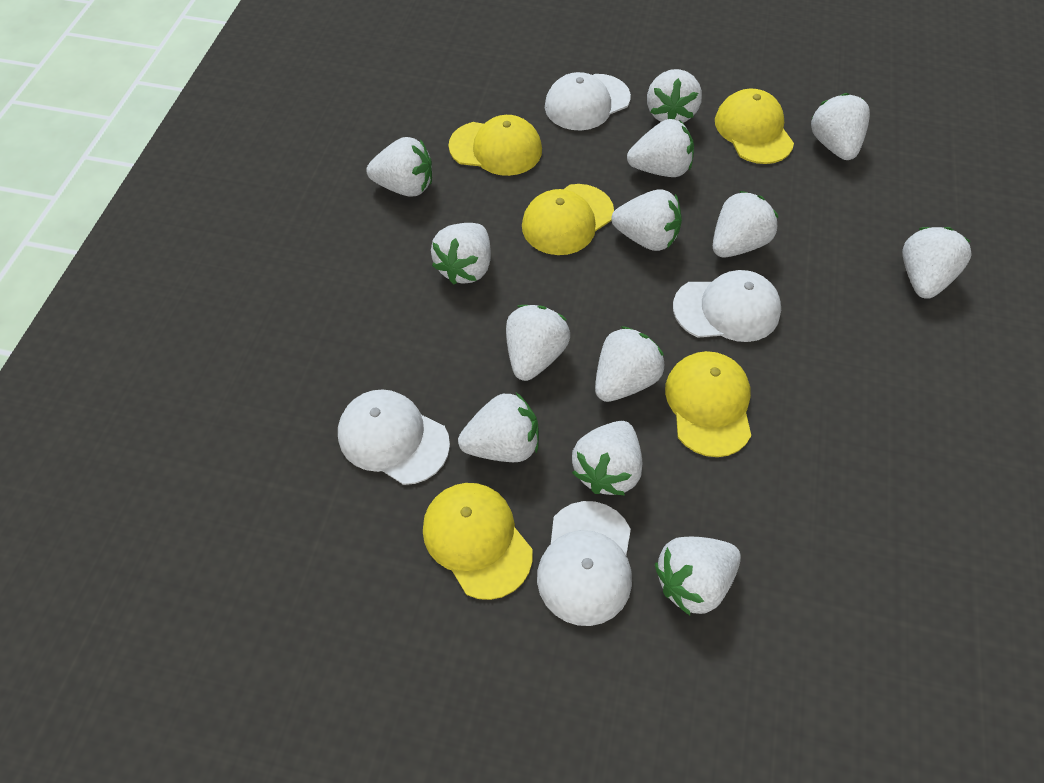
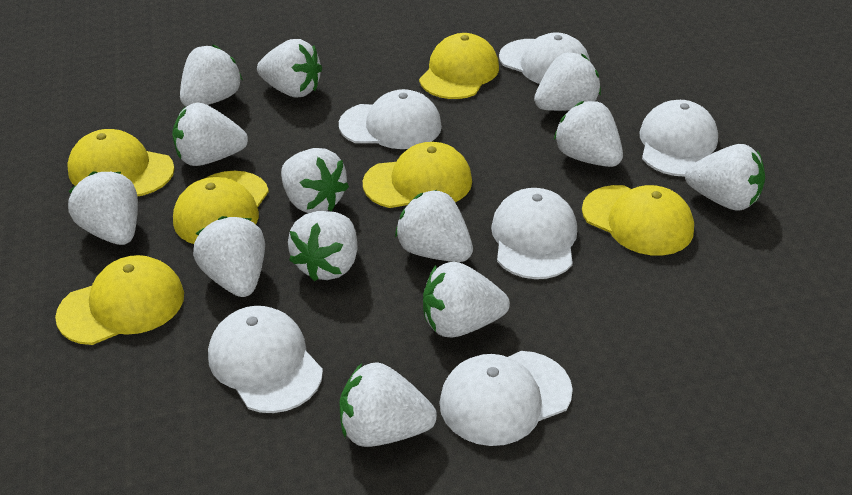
white cap: 4 -> 6
yellow cap: 5 -> 6

